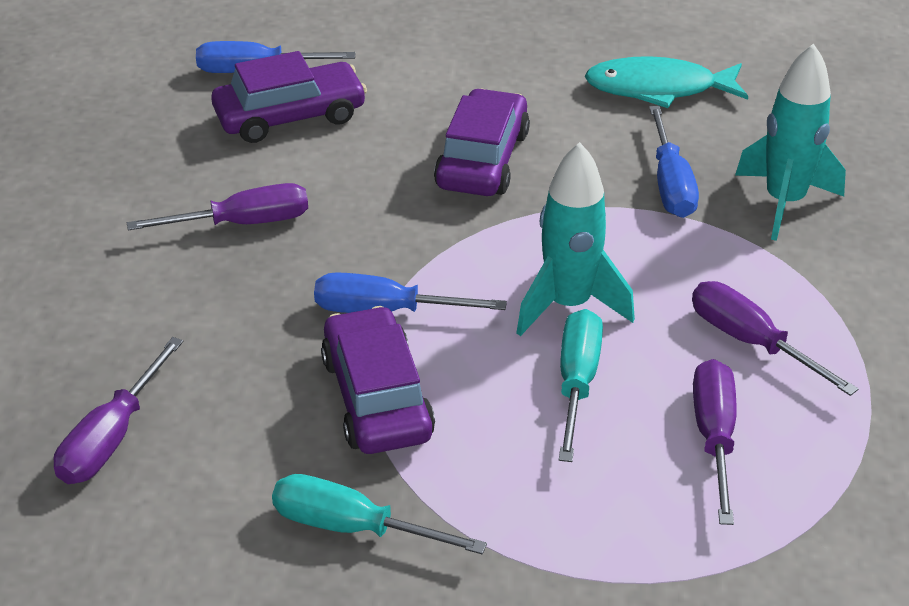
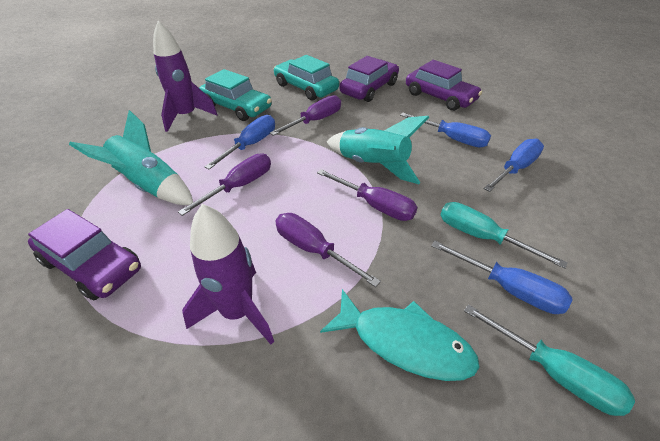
blue screwdriver: 3 -> 4
purple rocket: 0 -> 2
turquoise car: 0 -> 2

